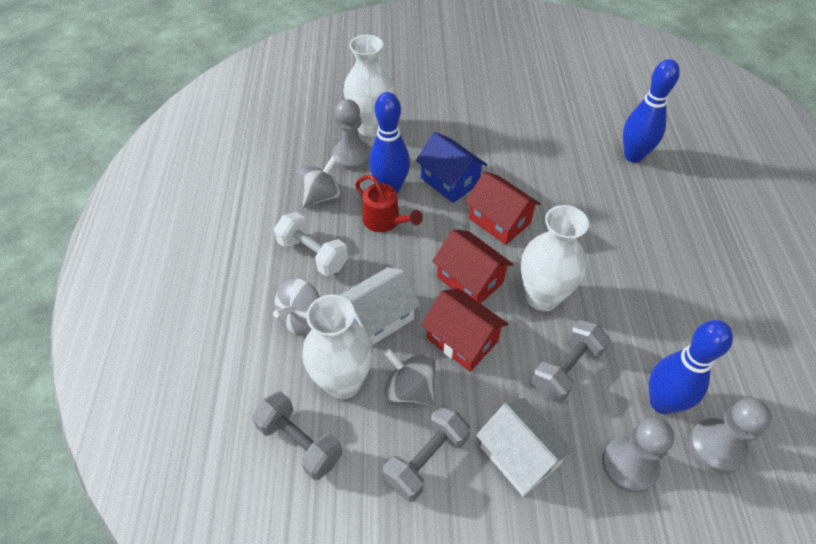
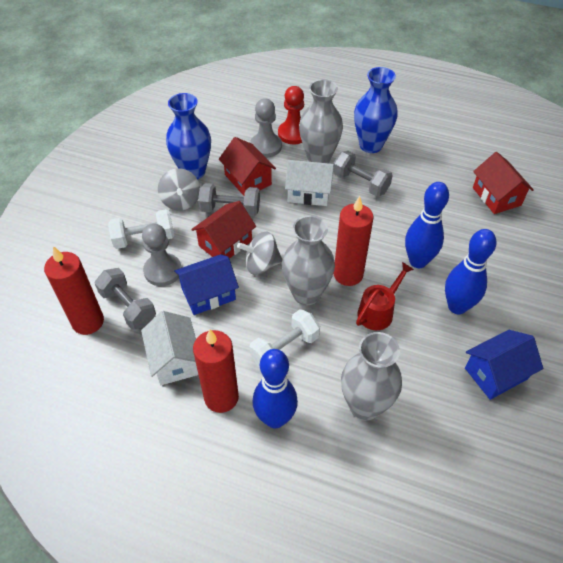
blue house: 1 -> 2
blue vase: 0 -> 2
grey pawn: 3 -> 2
grey spinning top: 3 -> 2
grey vase: 0 -> 3
red candle: 0 -> 3
red pawn: 0 -> 1
white dumbbell: 1 -> 2
white vase: 3 -> 0

